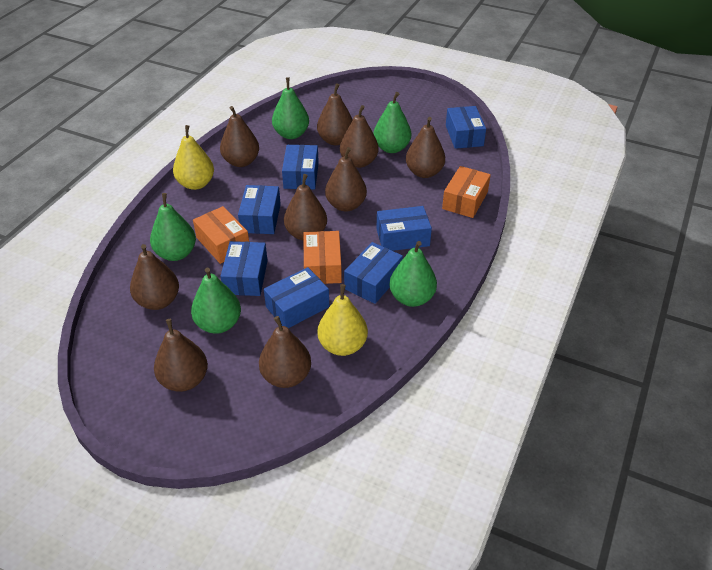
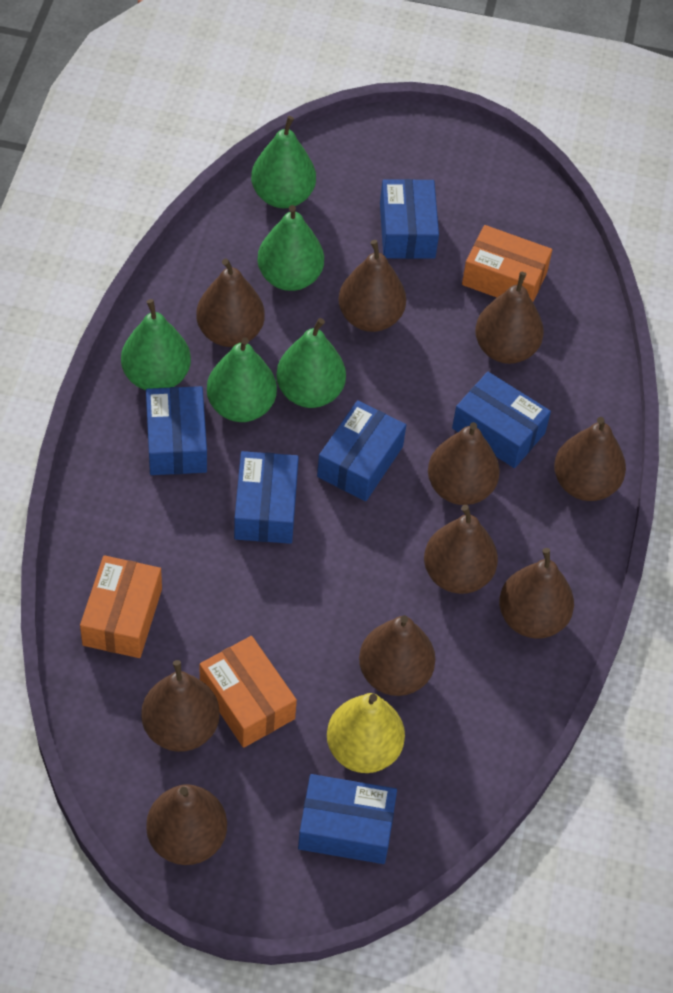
blue box: 7 -> 6
brown pear: 9 -> 10
yellow pear: 2 -> 1

